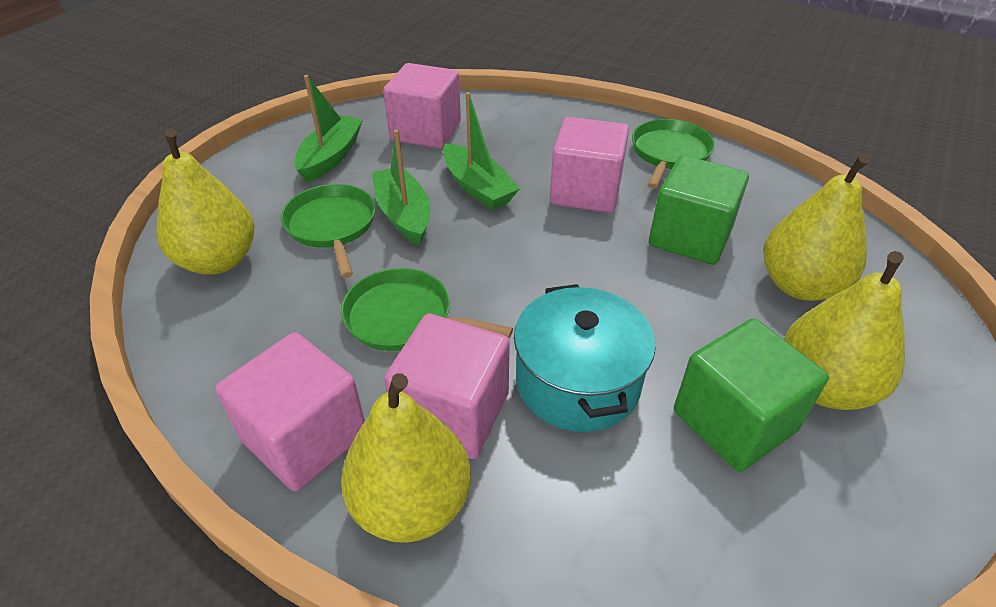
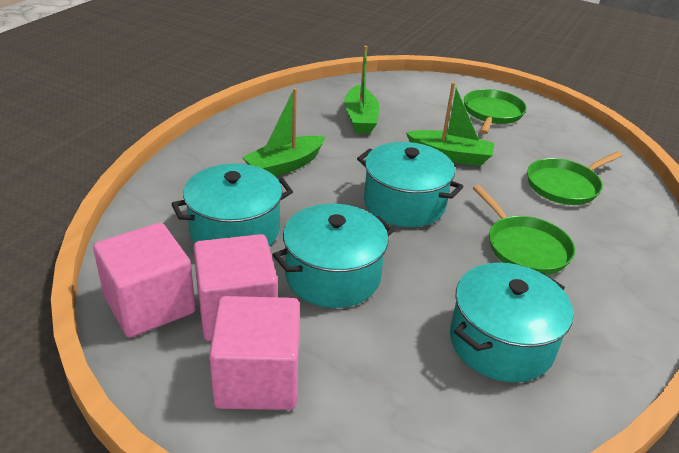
green cube: 2 -> 0
pink cube: 4 -> 3
turquoise pot: 1 -> 4
yellow pear: 4 -> 0

